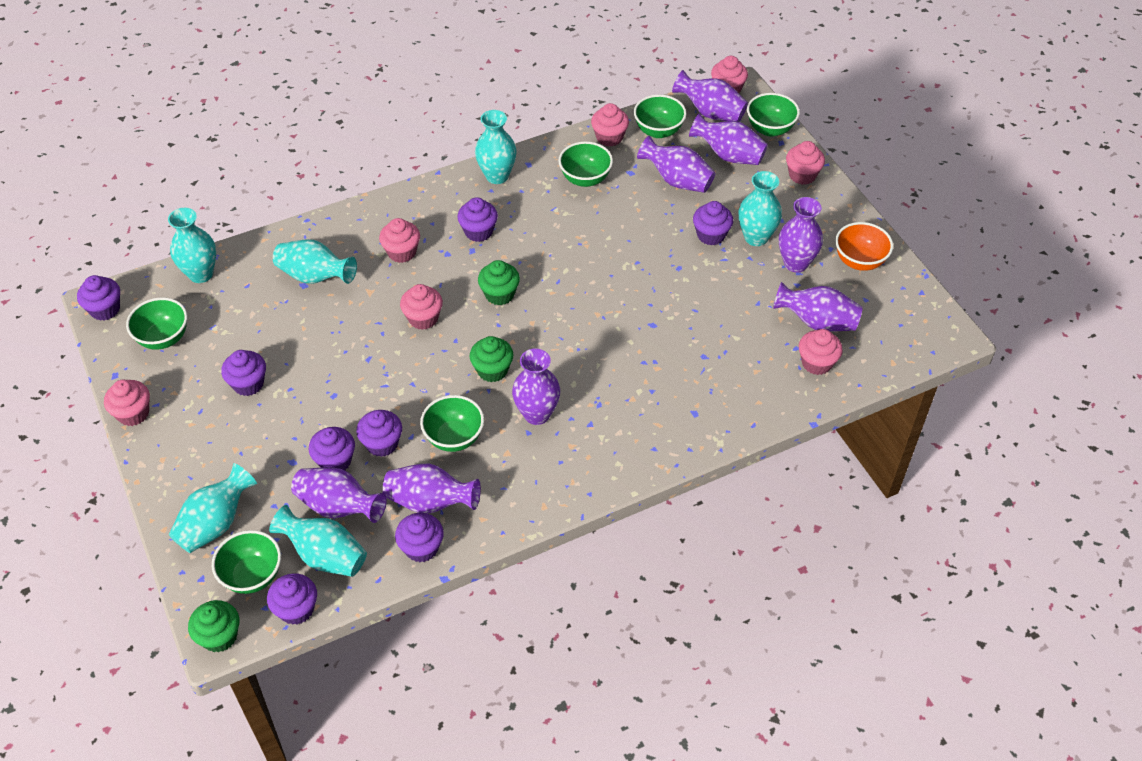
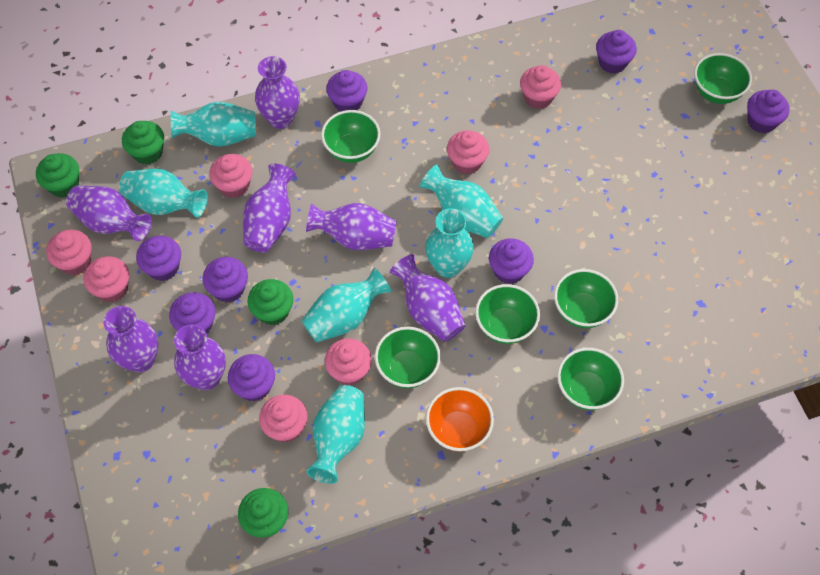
green cupcake: 3 -> 4
purple vase: 8 -> 7

